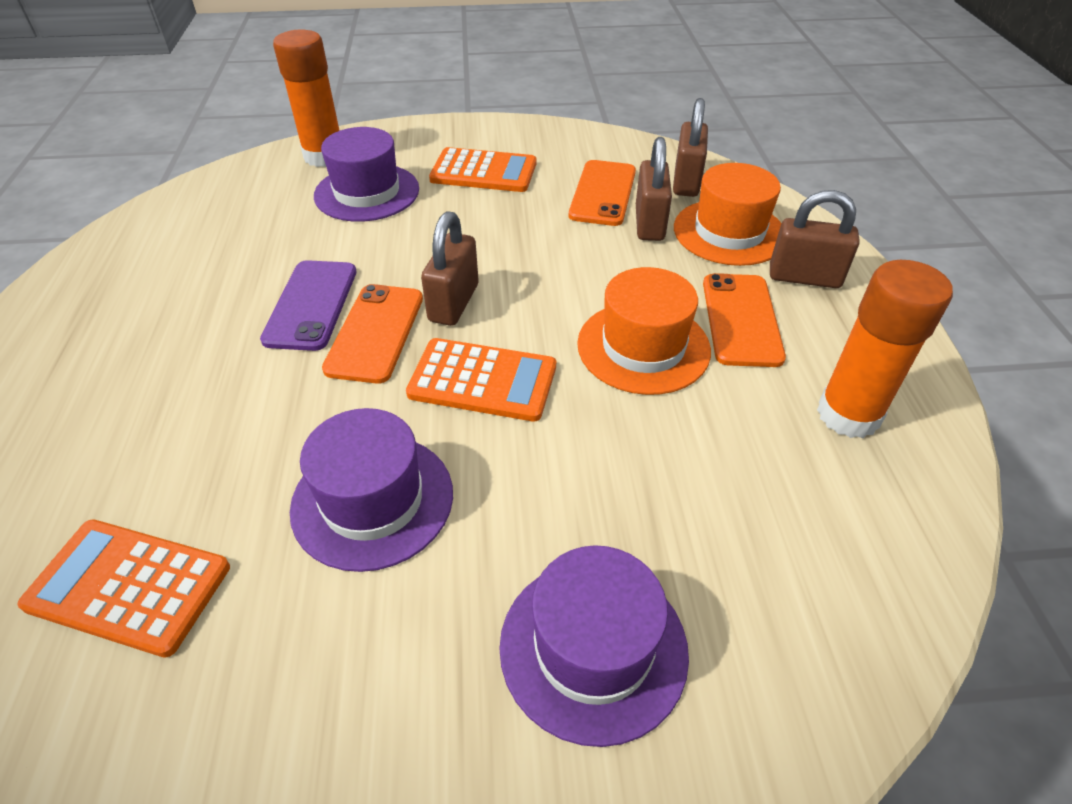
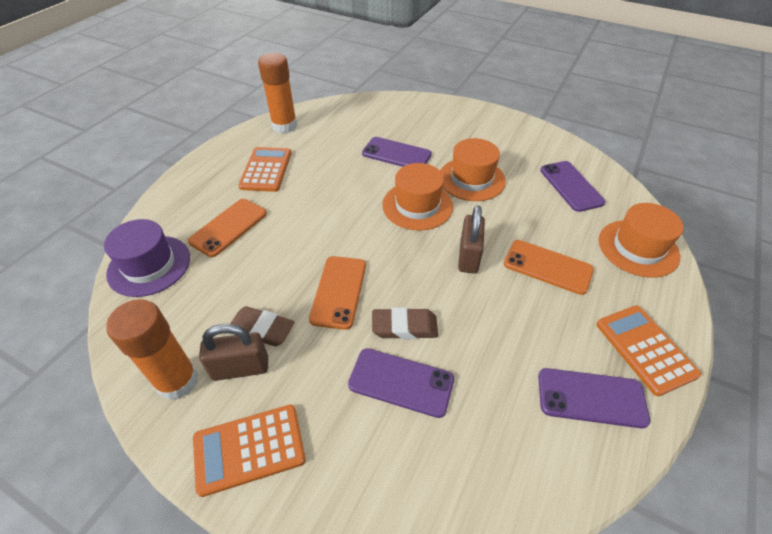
brown eraser: 0 -> 2
brown padlock: 4 -> 2
orange hat: 2 -> 3
purple hat: 3 -> 1
purple phone: 1 -> 4

